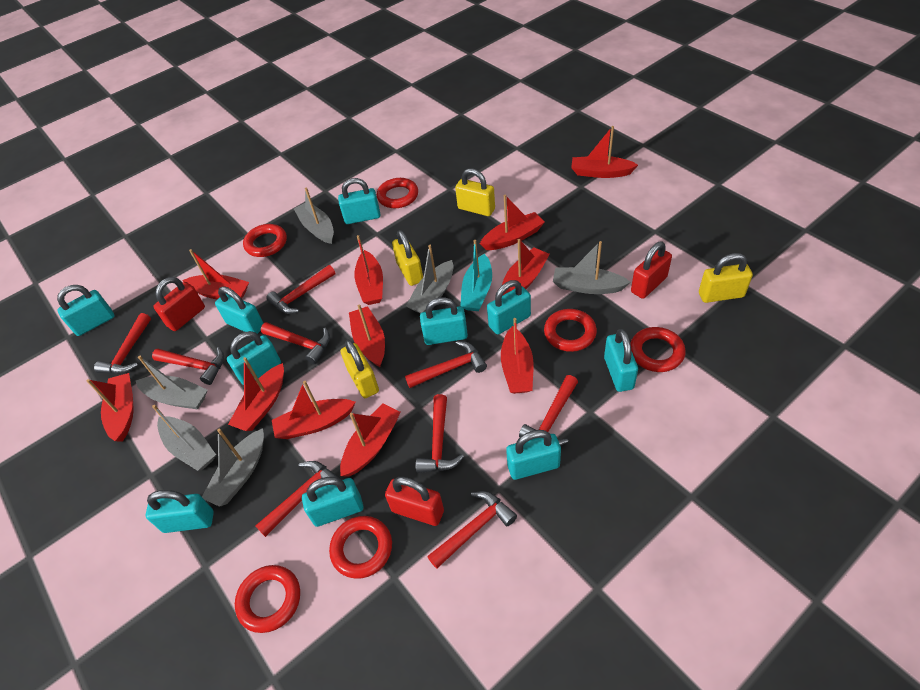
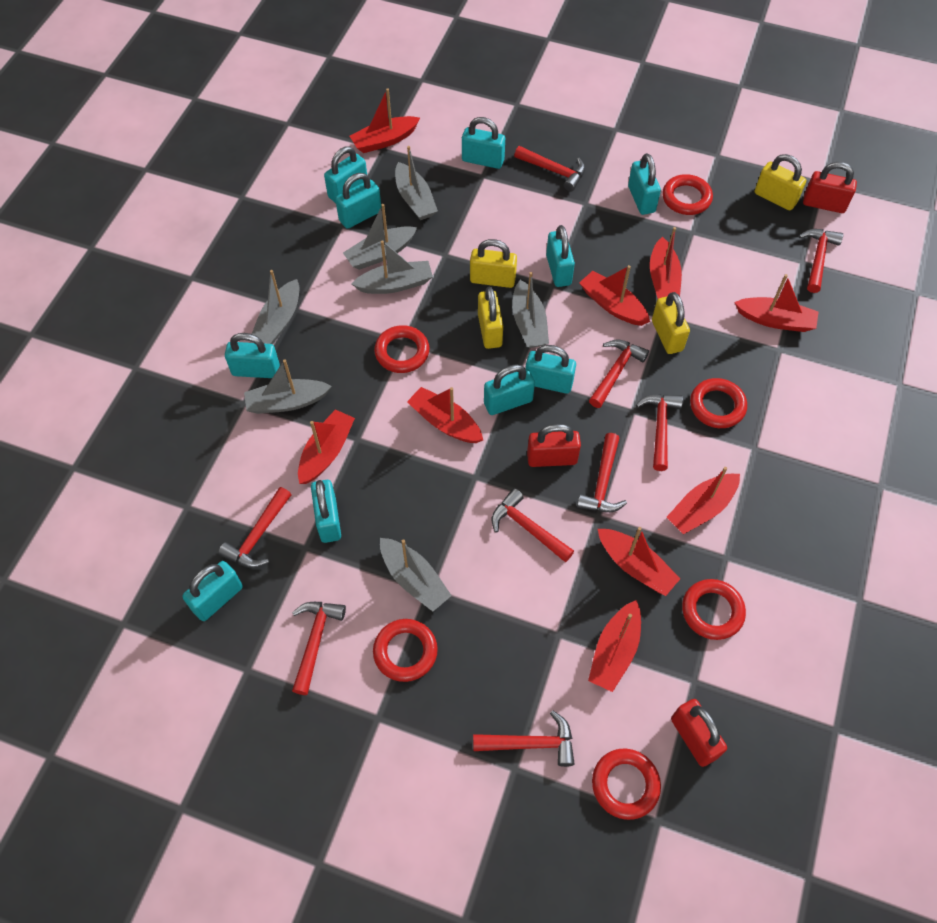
grey boat: 6 -> 7
red boat: 11 -> 9
turquoise boat: 1 -> 0

